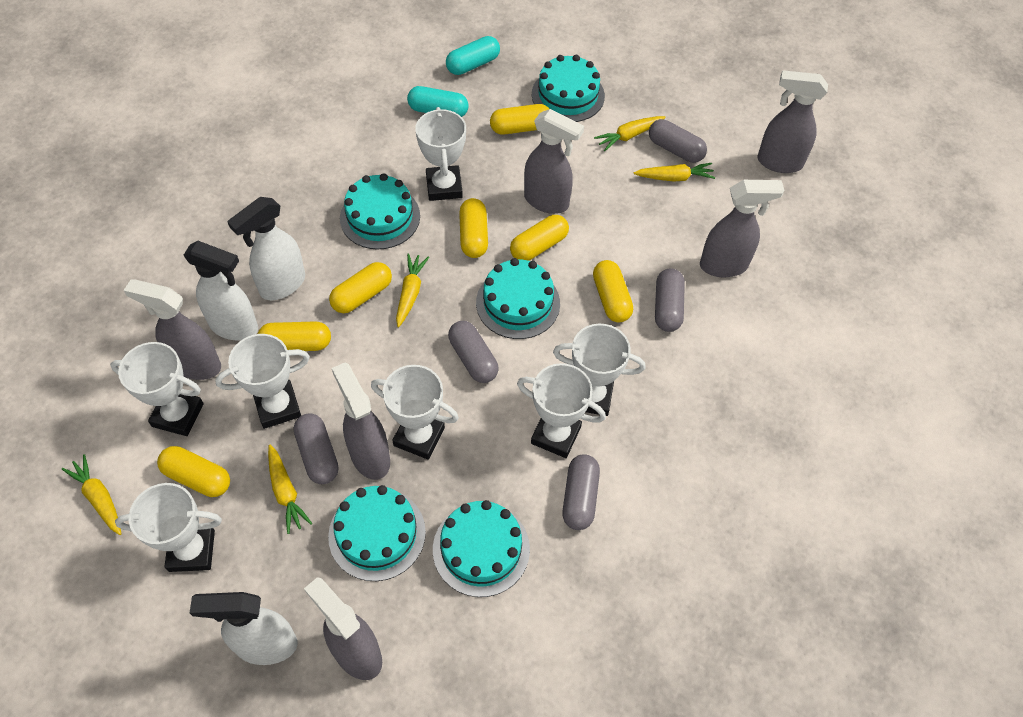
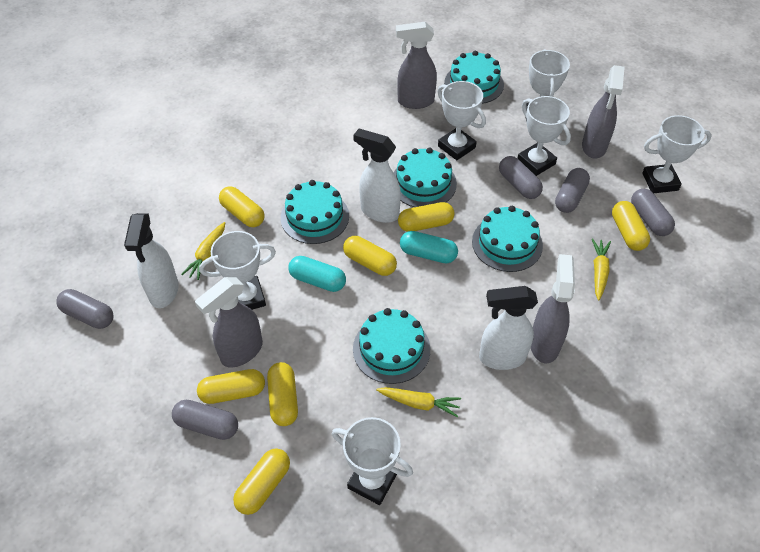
grey spray bottle: 6 -> 4
white trophy: 7 -> 6
yellow carrot: 5 -> 3

